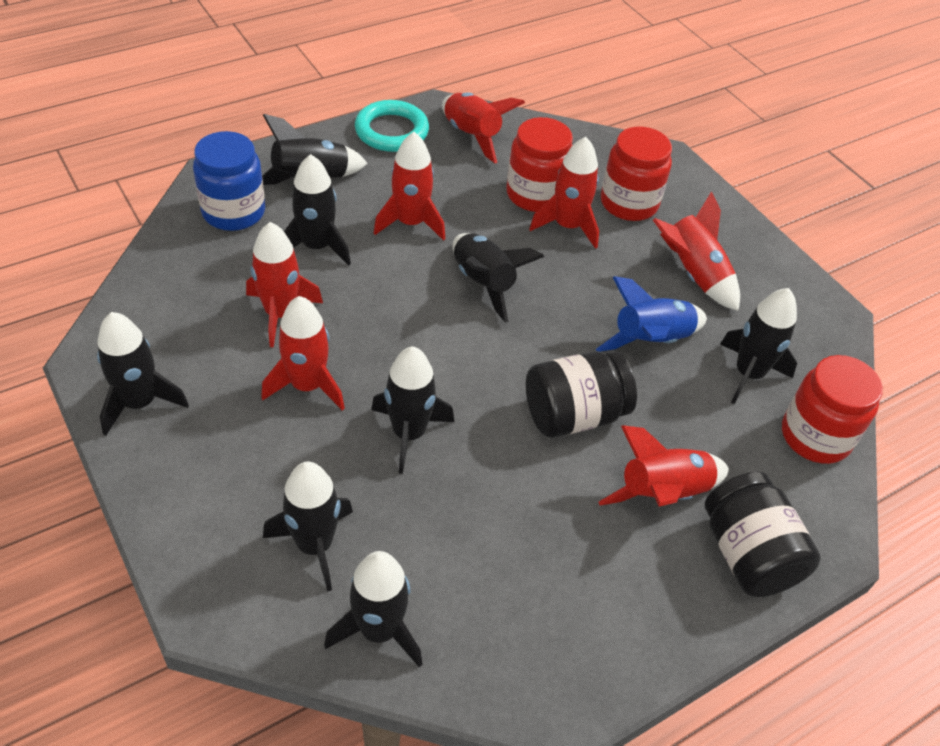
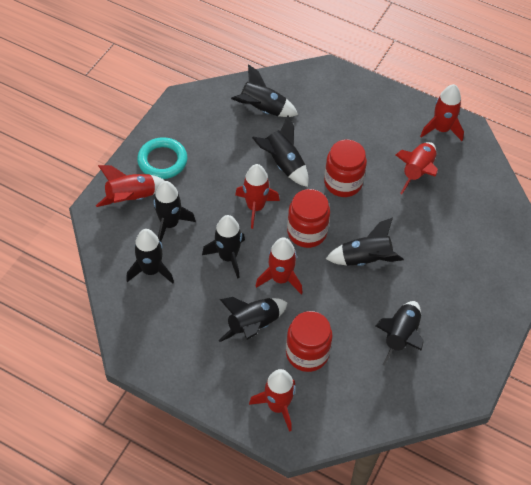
black jar: 2 -> 0
blue jar: 1 -> 0
blue rocket: 1 -> 0
red rocket: 7 -> 6

